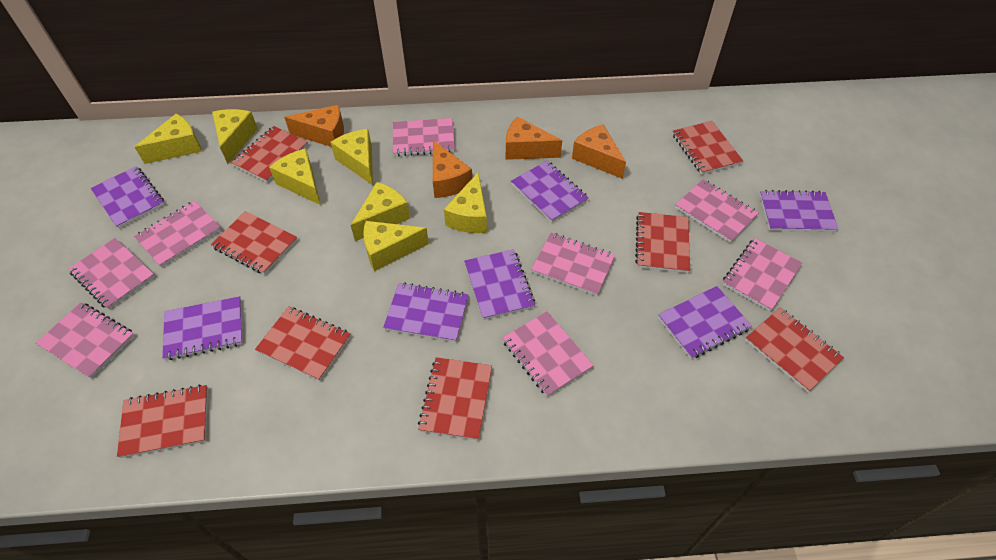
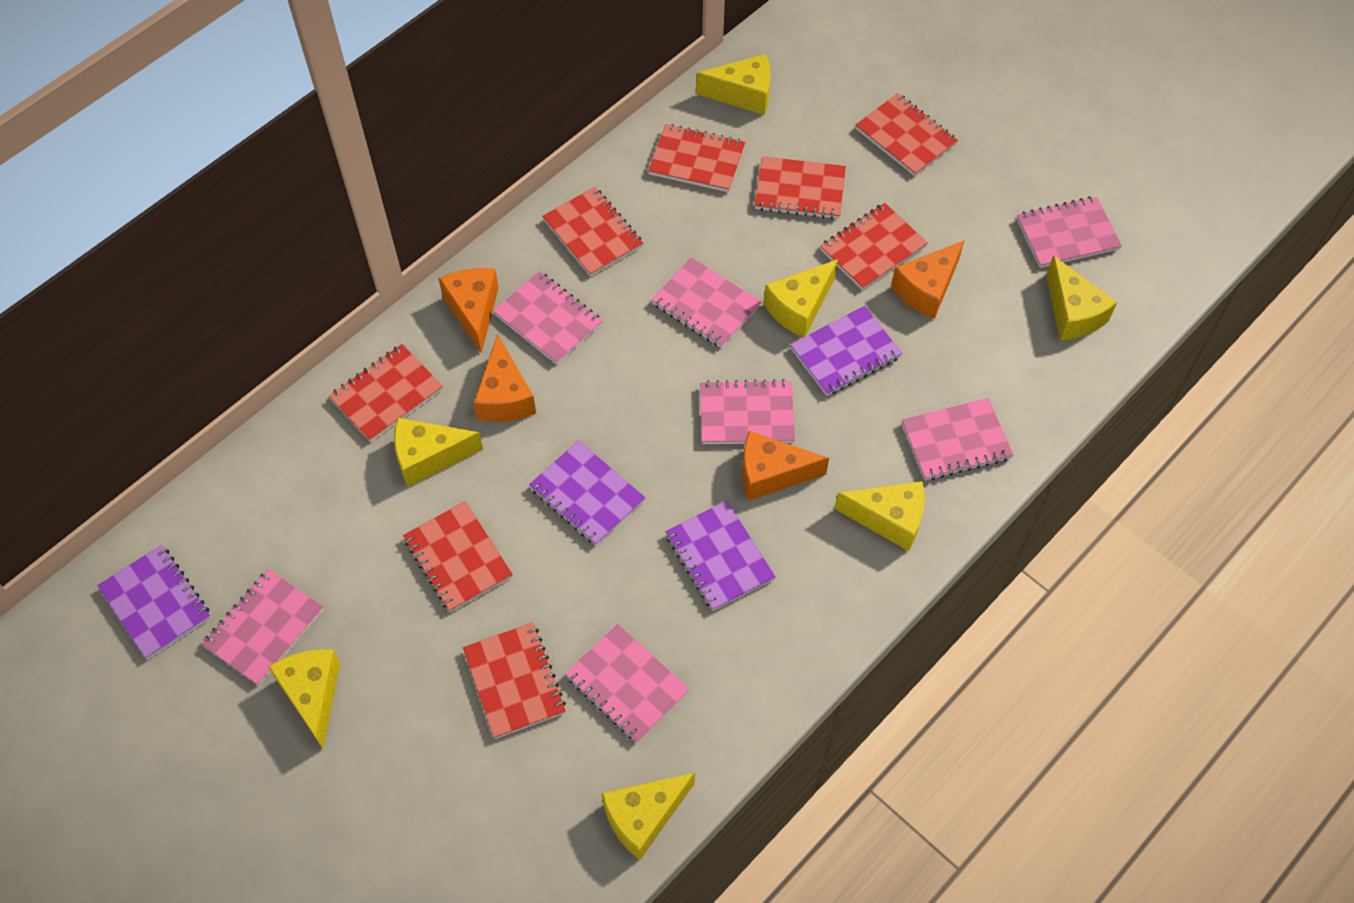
pink notebook: 8 -> 7
purple notebook: 7 -> 4

